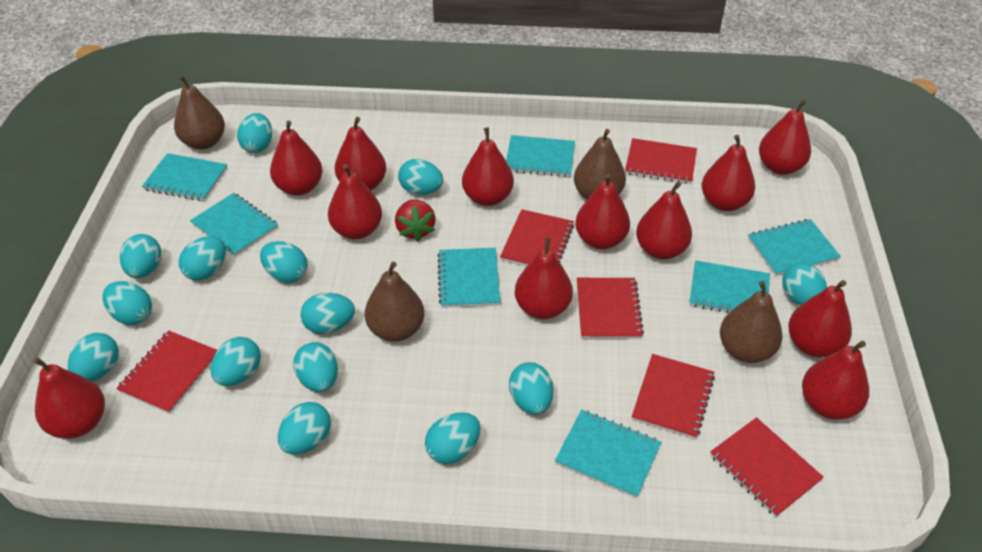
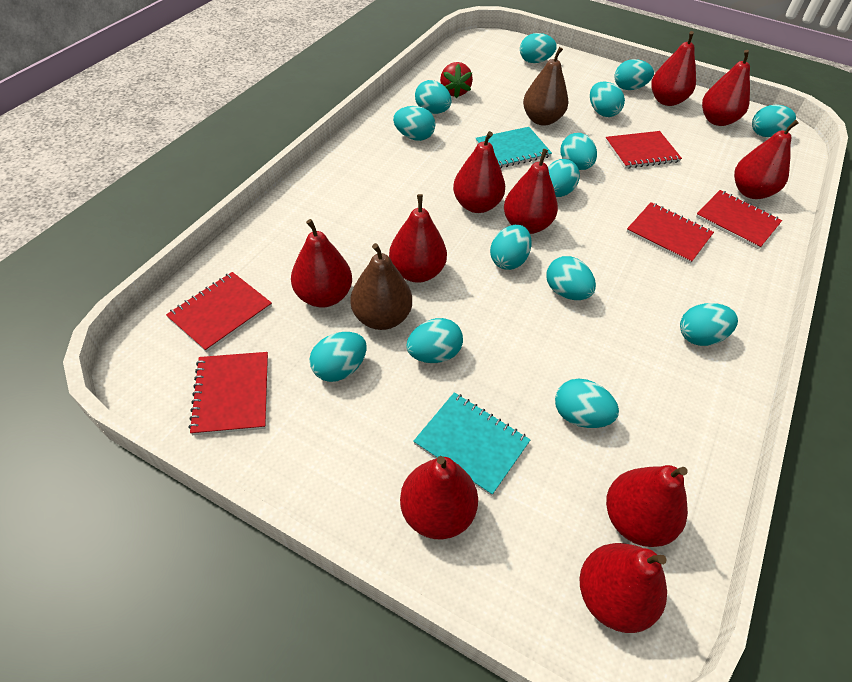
brown pear: 4 -> 2
red notebook: 6 -> 5
red pear: 12 -> 10
turquoise notebook: 7 -> 2

